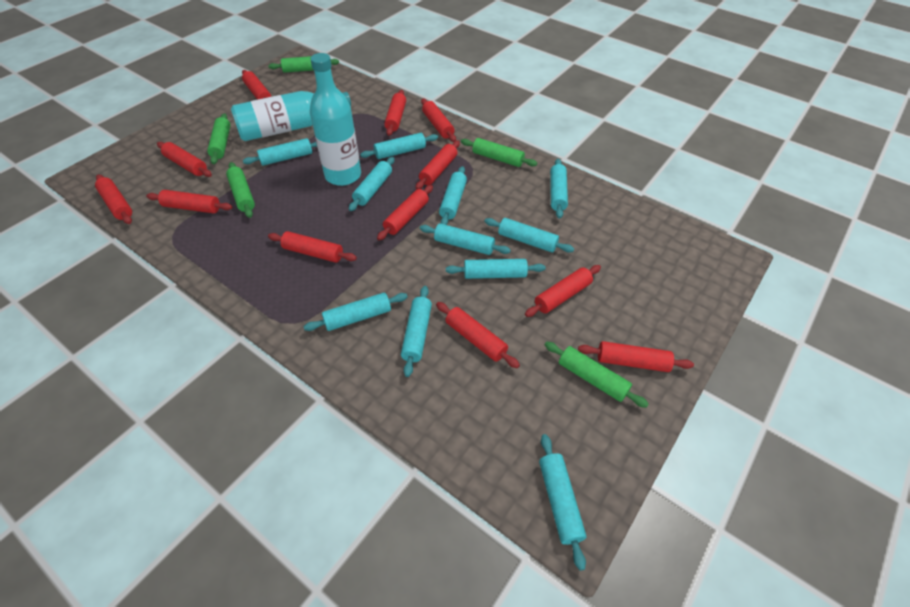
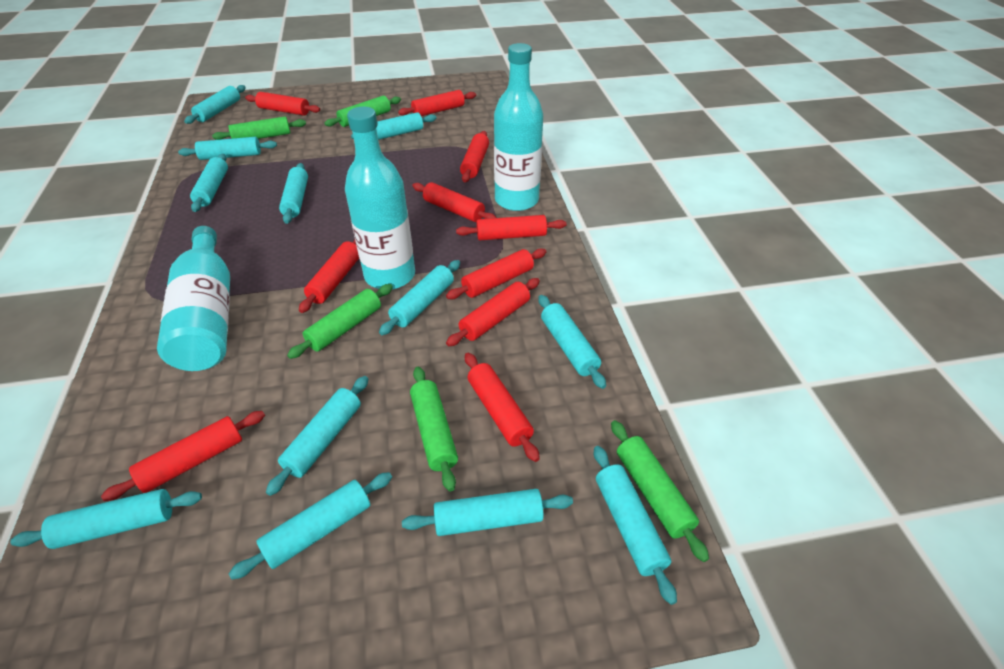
red rolling pin: 12 -> 10
turquoise bottle: 2 -> 3
turquoise rolling pin: 11 -> 12

